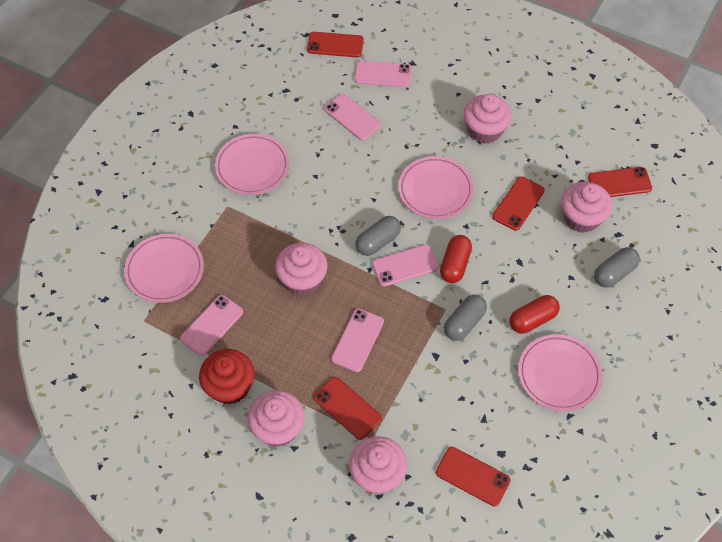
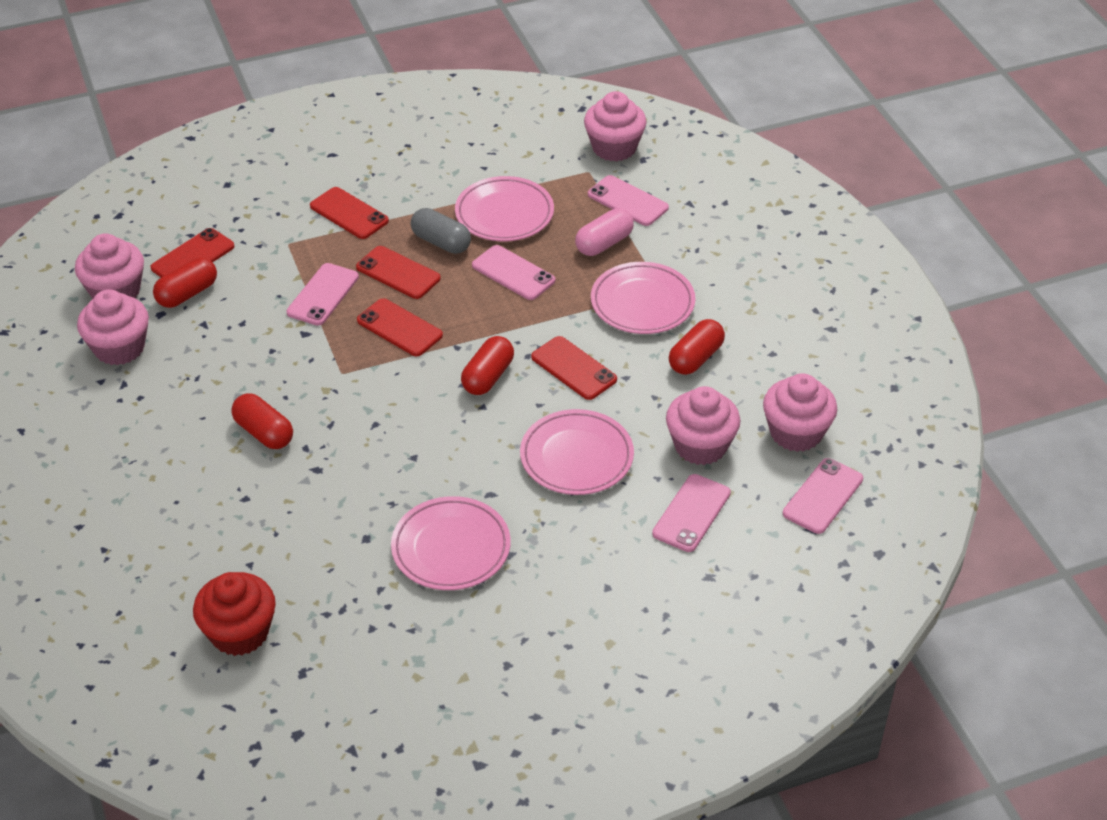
grey capsule: 3 -> 1
pink capsule: 0 -> 1
red capsule: 2 -> 4

